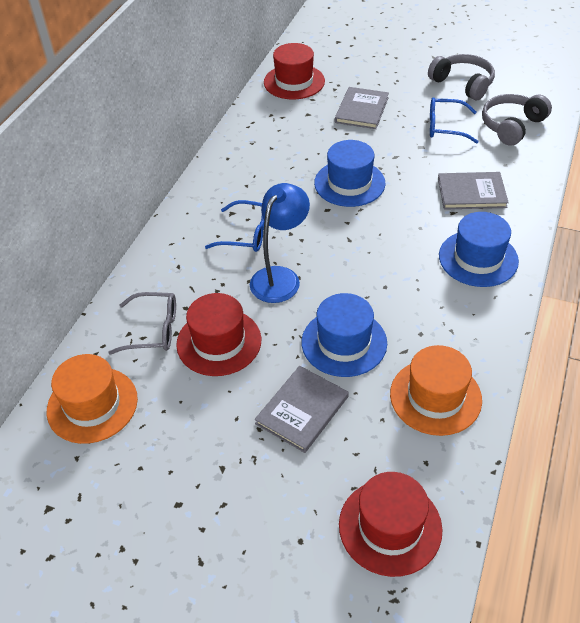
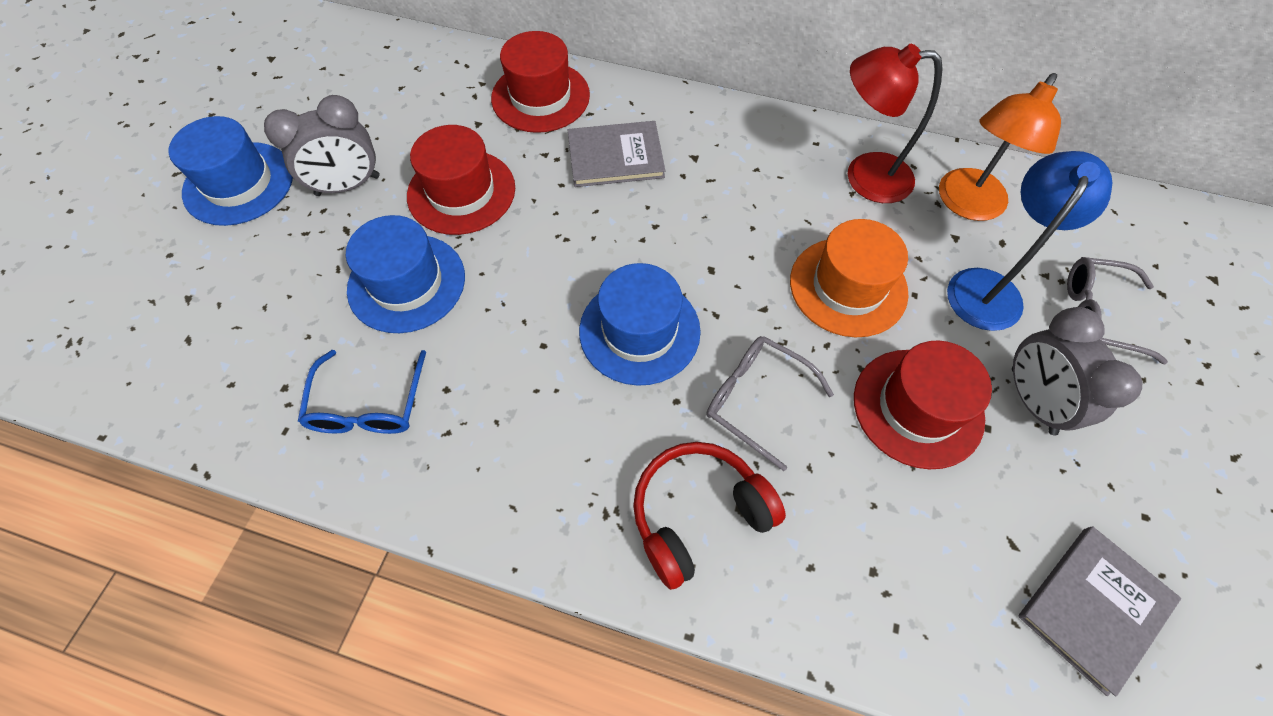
blue glasses: 2 -> 1
grey book: 3 -> 2
grey clock: 0 -> 2
grey glasses: 1 -> 2
grey headphones: 2 -> 0
orange hat: 2 -> 1
orange lamp: 0 -> 1
red headphones: 0 -> 1
red lamp: 0 -> 1

